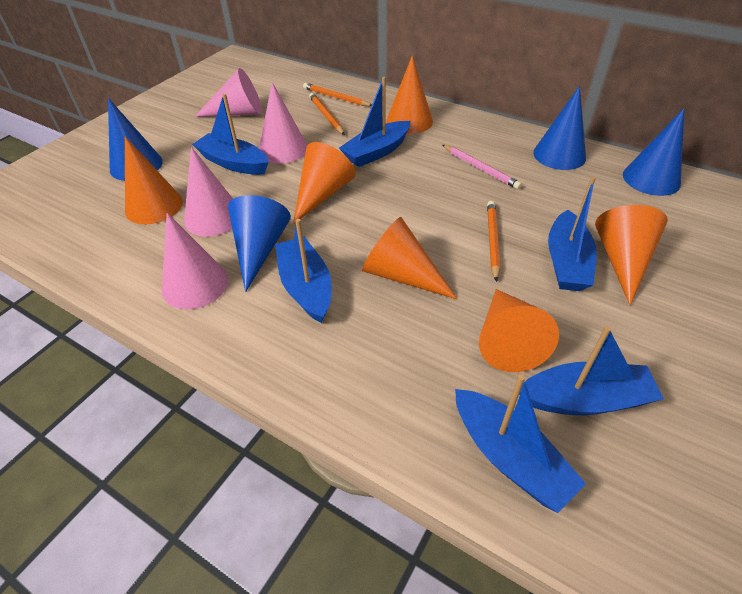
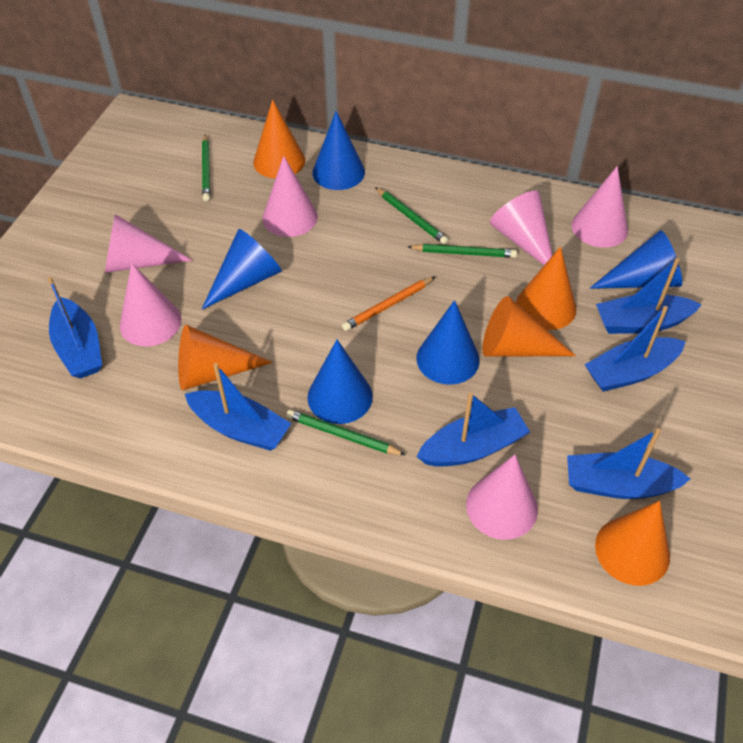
blue cone: 4 -> 5
green pencil: 0 -> 4
orange cone: 6 -> 5
orange pencil: 3 -> 1
pink cone: 4 -> 6
pink pencil: 1 -> 0

